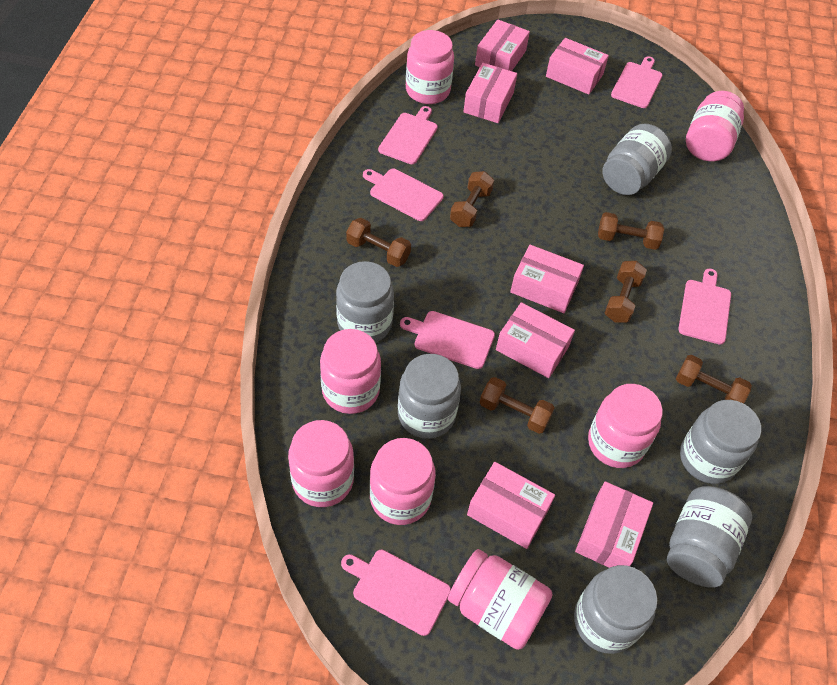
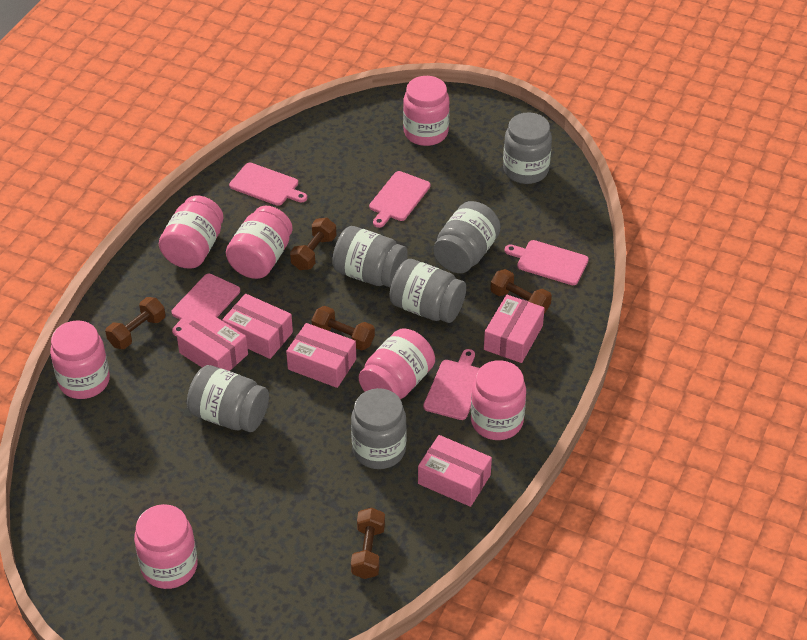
brown dumbbell: 6 -> 5
pink box: 7 -> 5
pink cutting board: 6 -> 5

